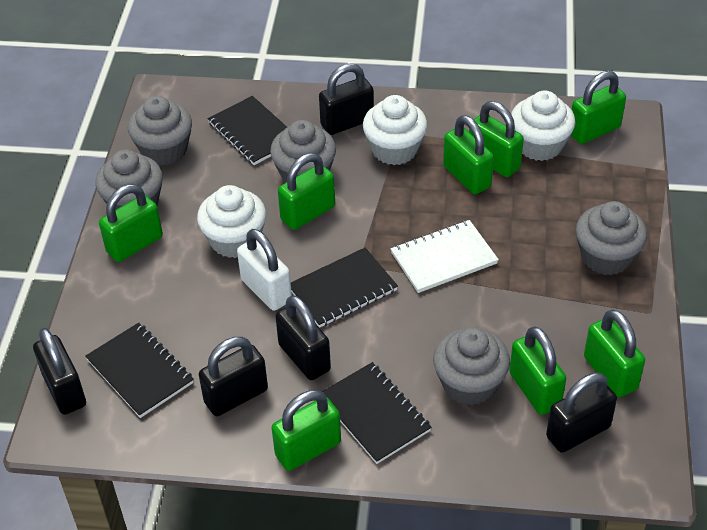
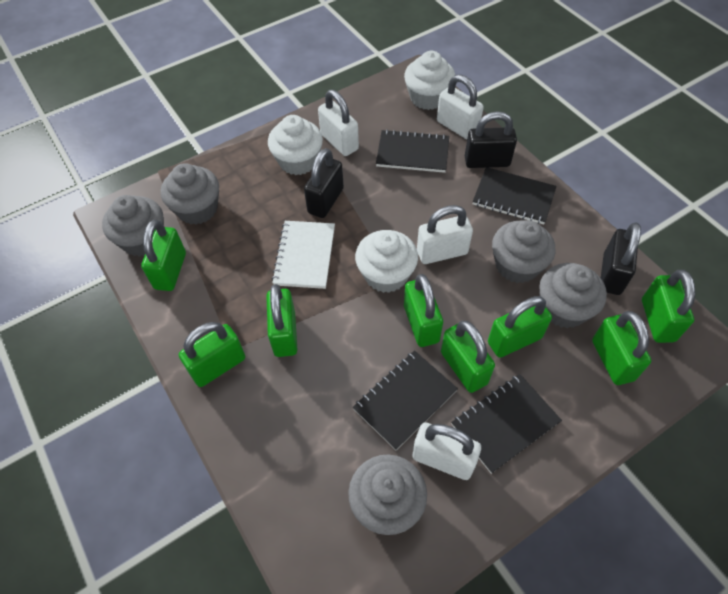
black padlock: 5 -> 3
white padlock: 1 -> 4

